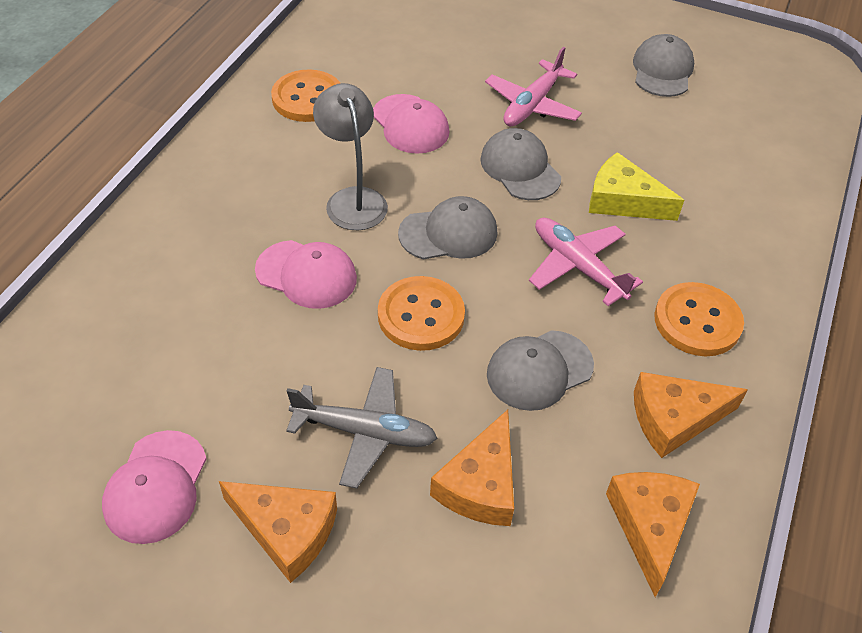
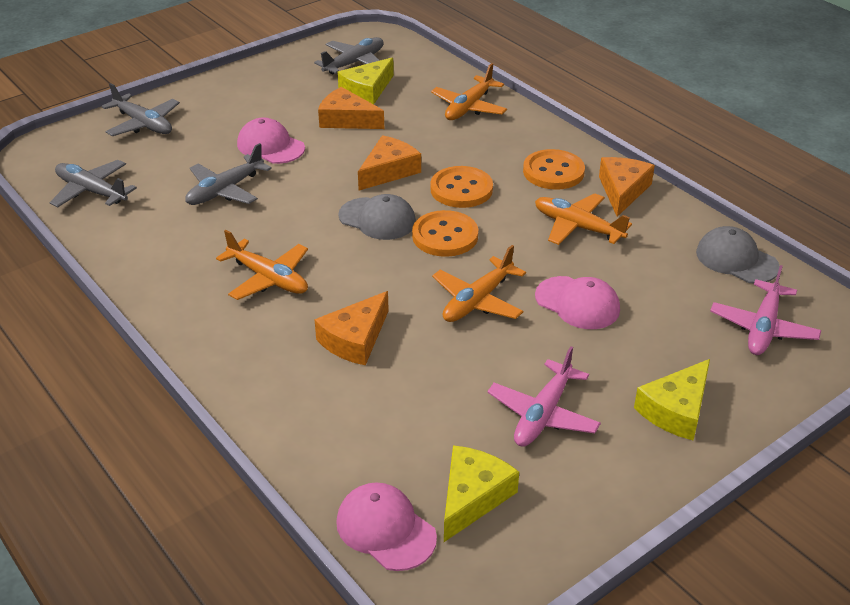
grey cap: 4 -> 2
grey lamp: 1 -> 0
grey plane: 1 -> 4
orange plane: 0 -> 4
yellow cheese: 1 -> 3

